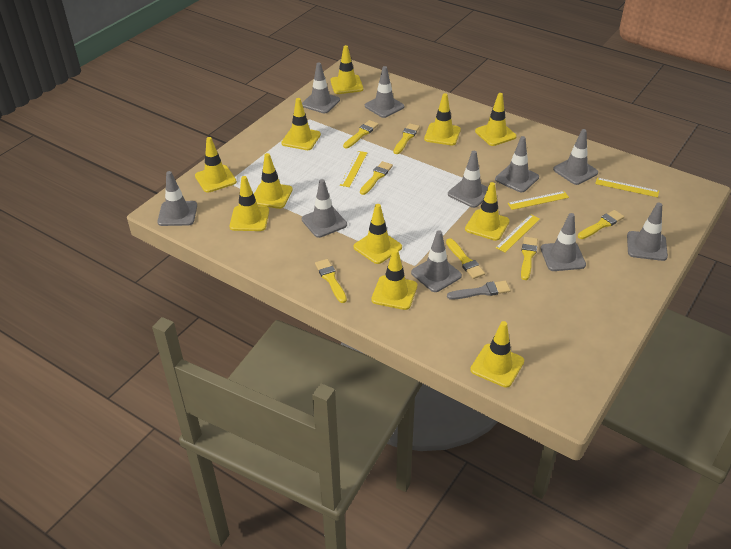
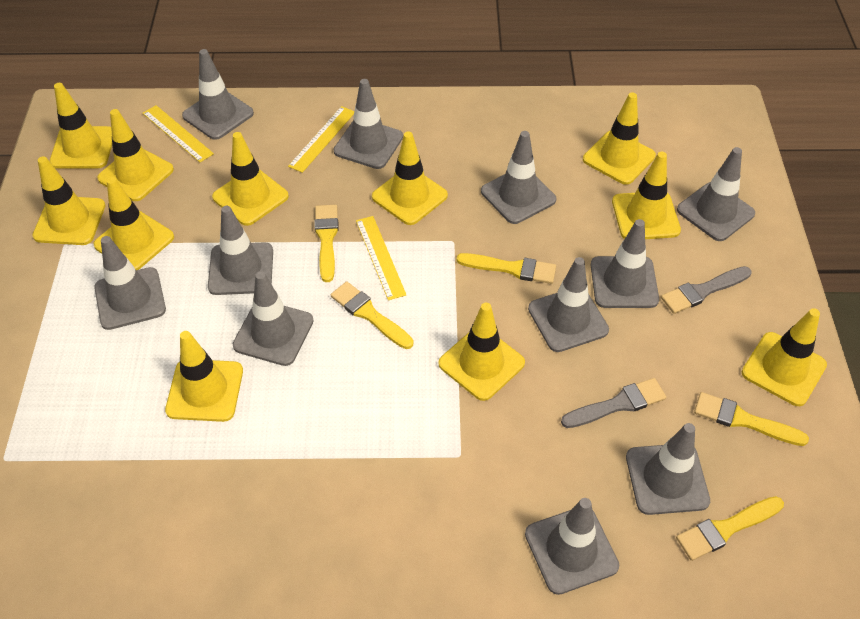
grey brush: 1 -> 2
grey traffic cone: 10 -> 11
yellow brush: 7 -> 5
yellow ruler: 4 -> 3

